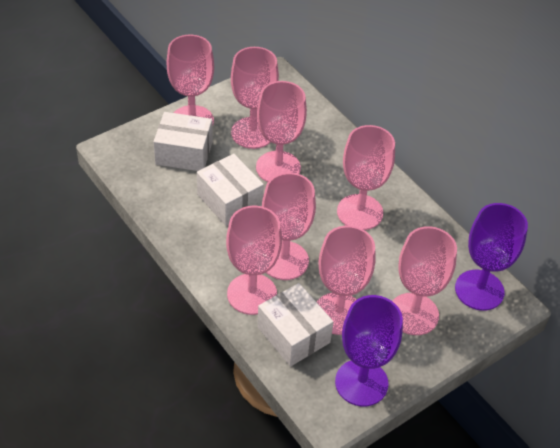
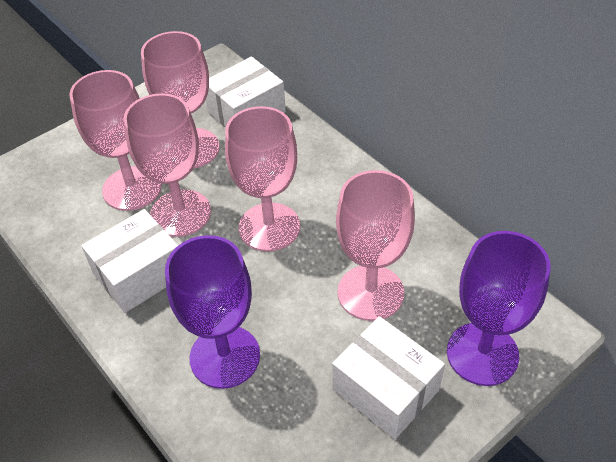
pink goblet: 8 -> 5

